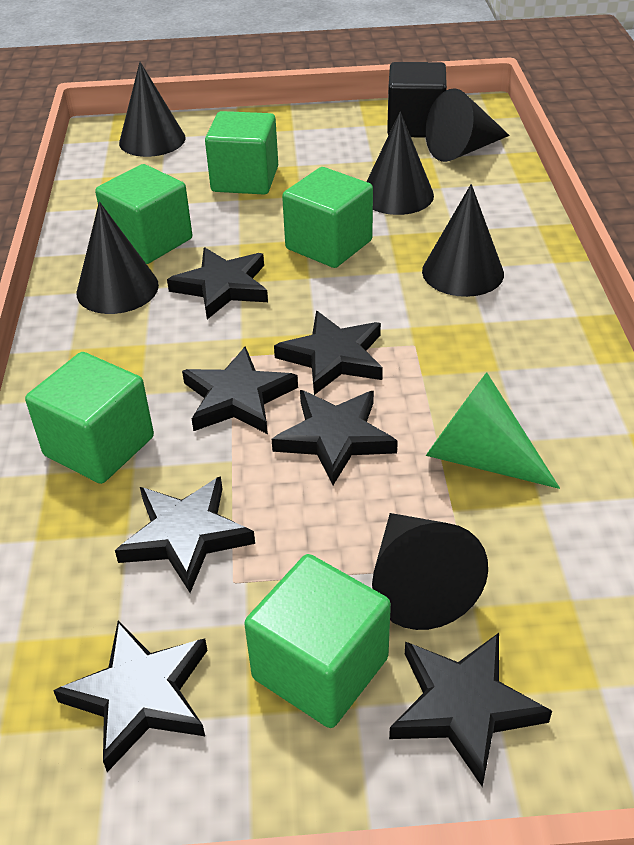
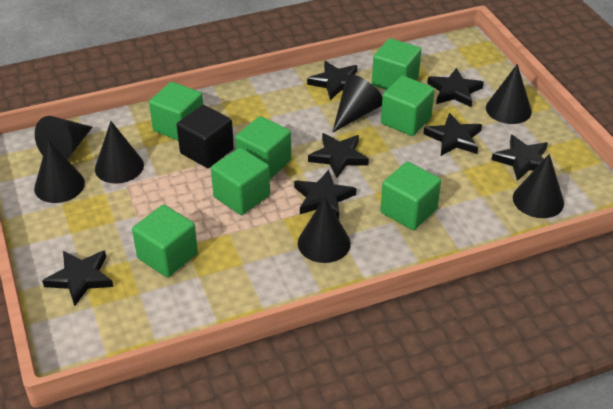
black cone: 6 -> 7
green cone: 1 -> 0
green cube: 5 -> 7

